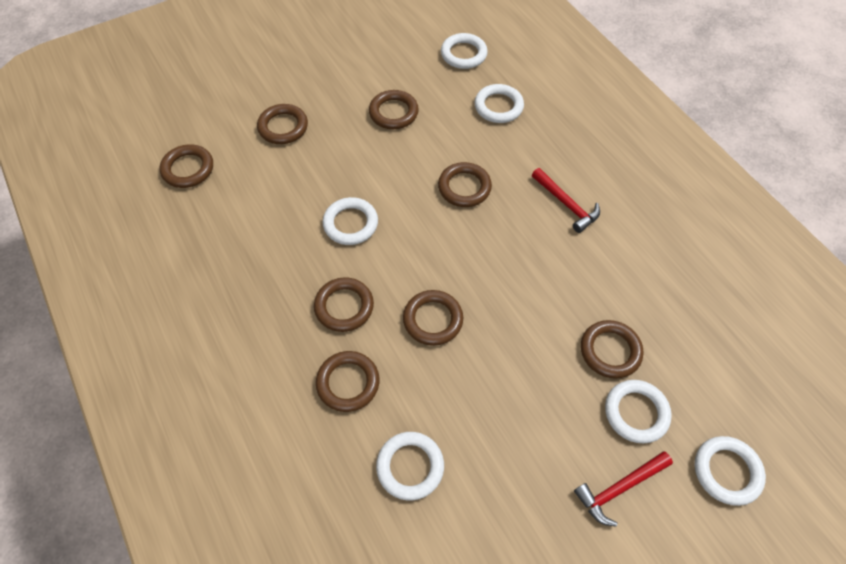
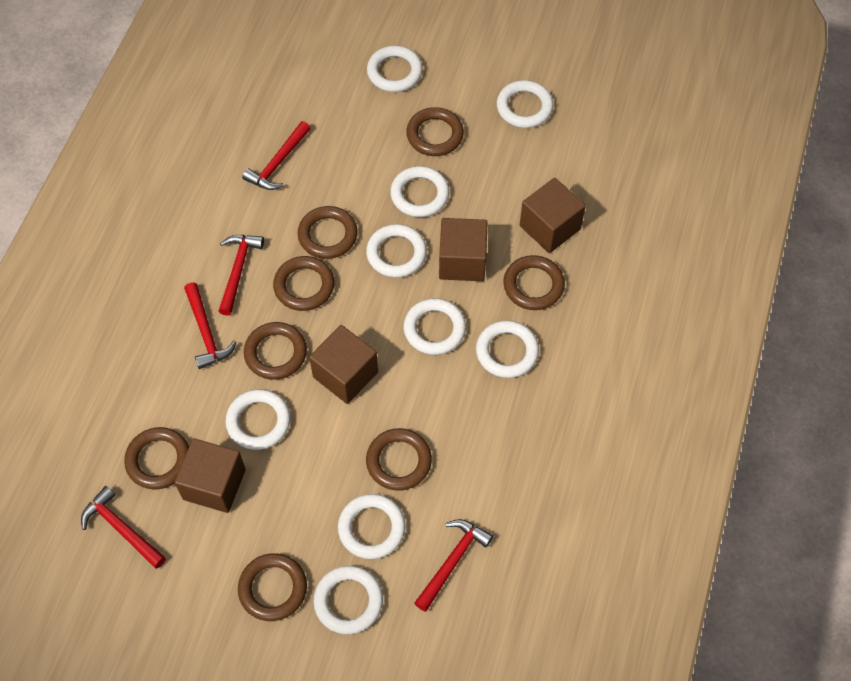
brown cube: 0 -> 4
red hammer: 2 -> 5
white ring: 6 -> 9

